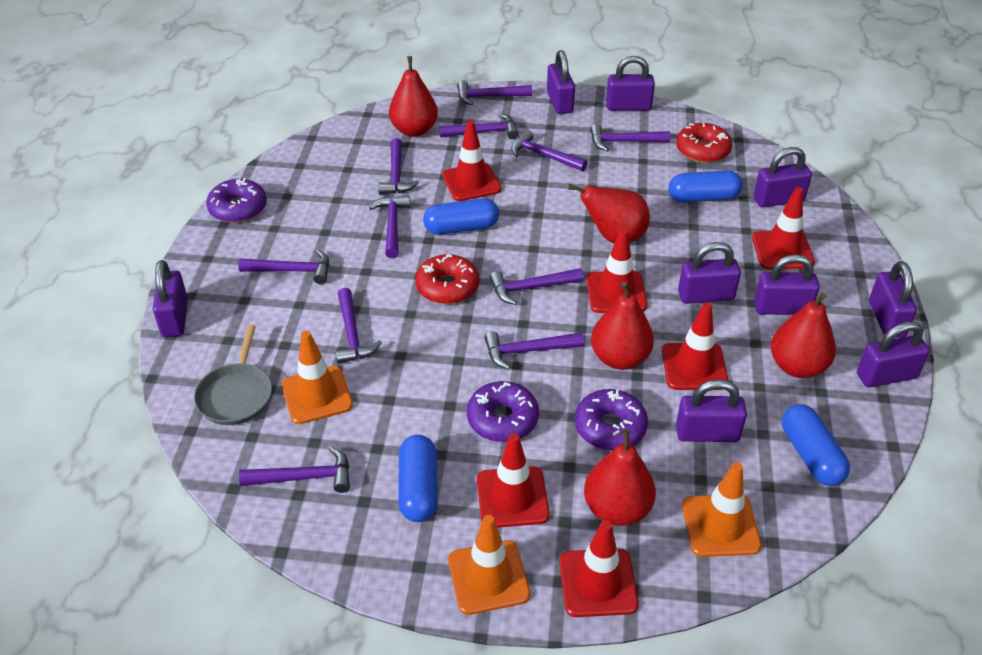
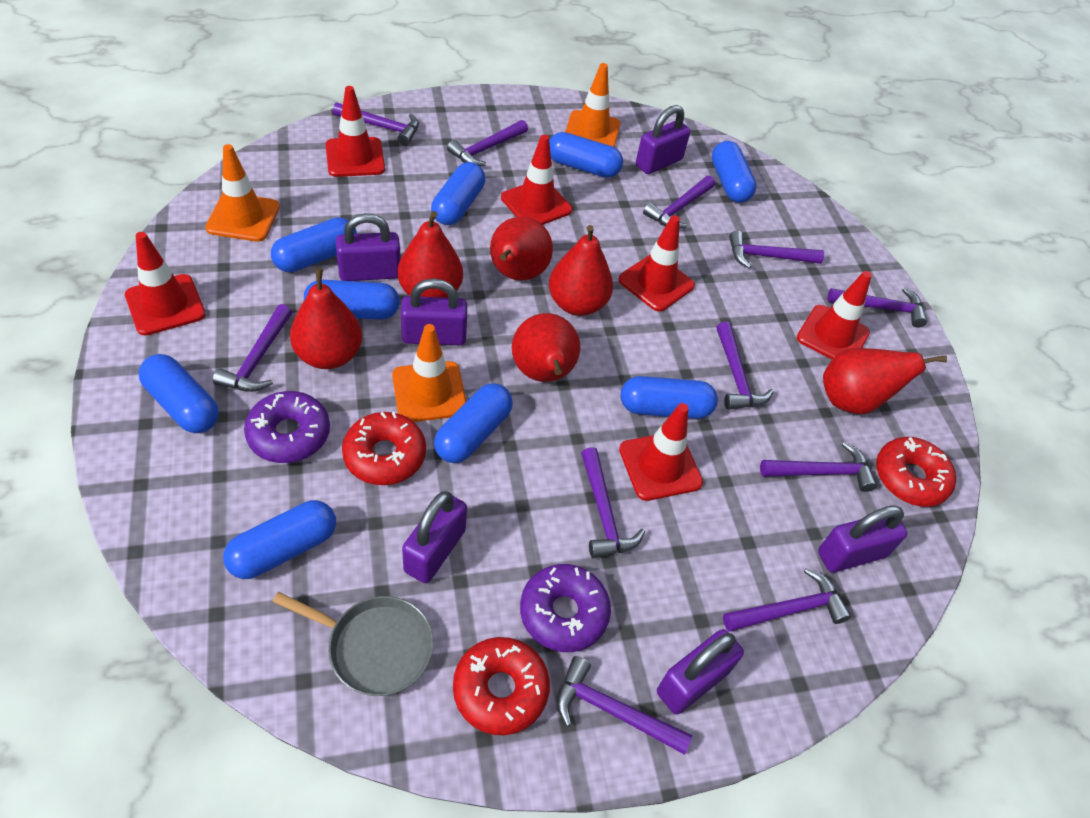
blue capsule: 4 -> 9
purple donut: 3 -> 2
purple padlock: 9 -> 6
red donut: 2 -> 3
red pear: 5 -> 6

